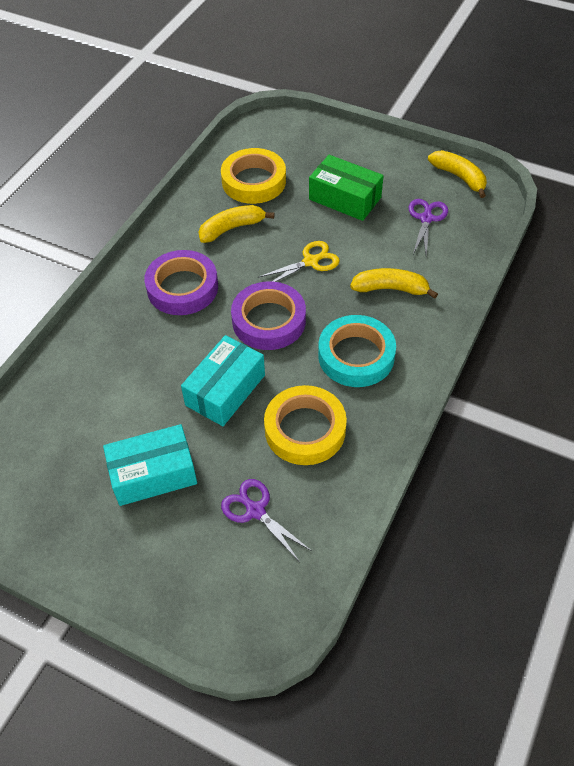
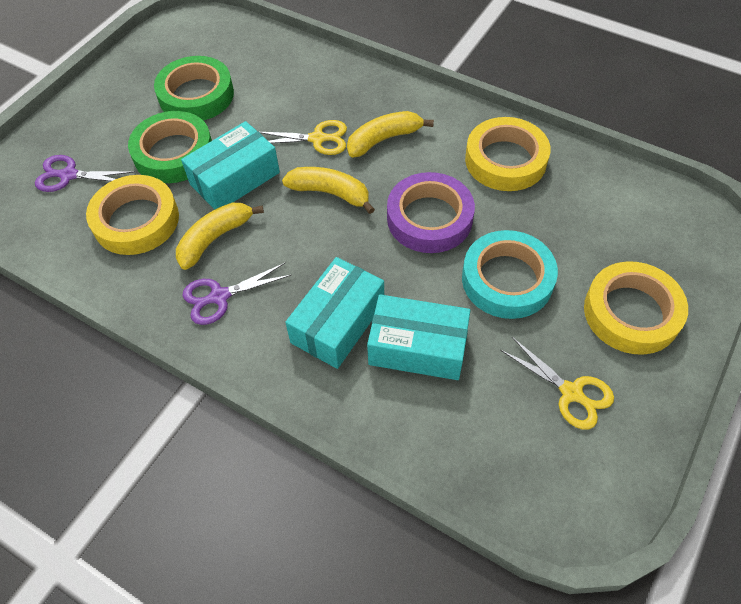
green box: 1 -> 0
green tape: 0 -> 2
purple tape: 2 -> 1
turquoise box: 2 -> 3
yellow scissors: 1 -> 2
yellow tape: 2 -> 3

